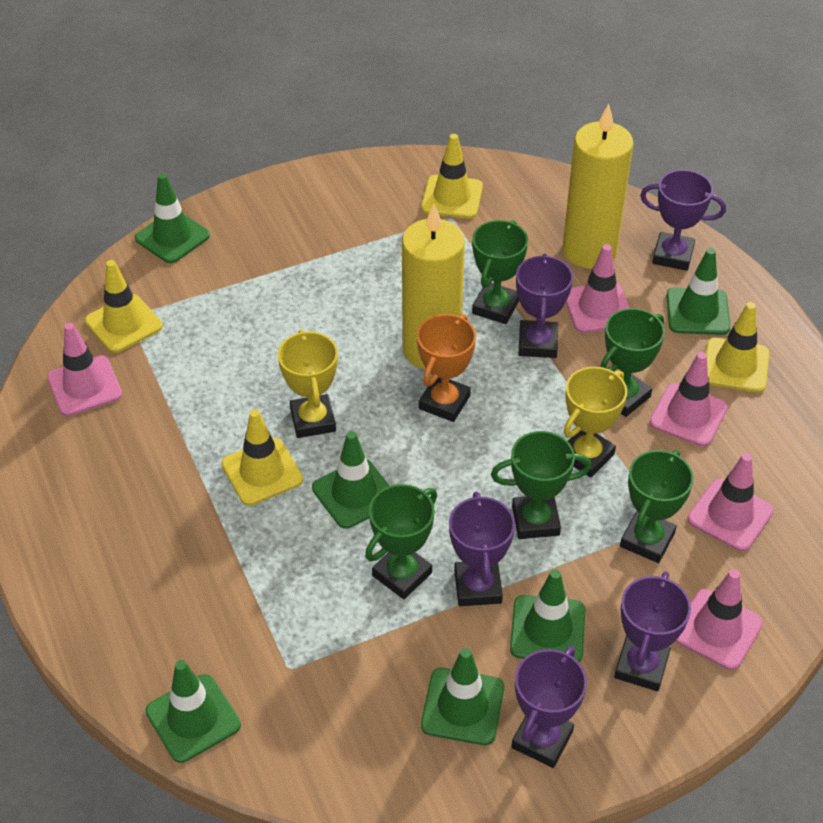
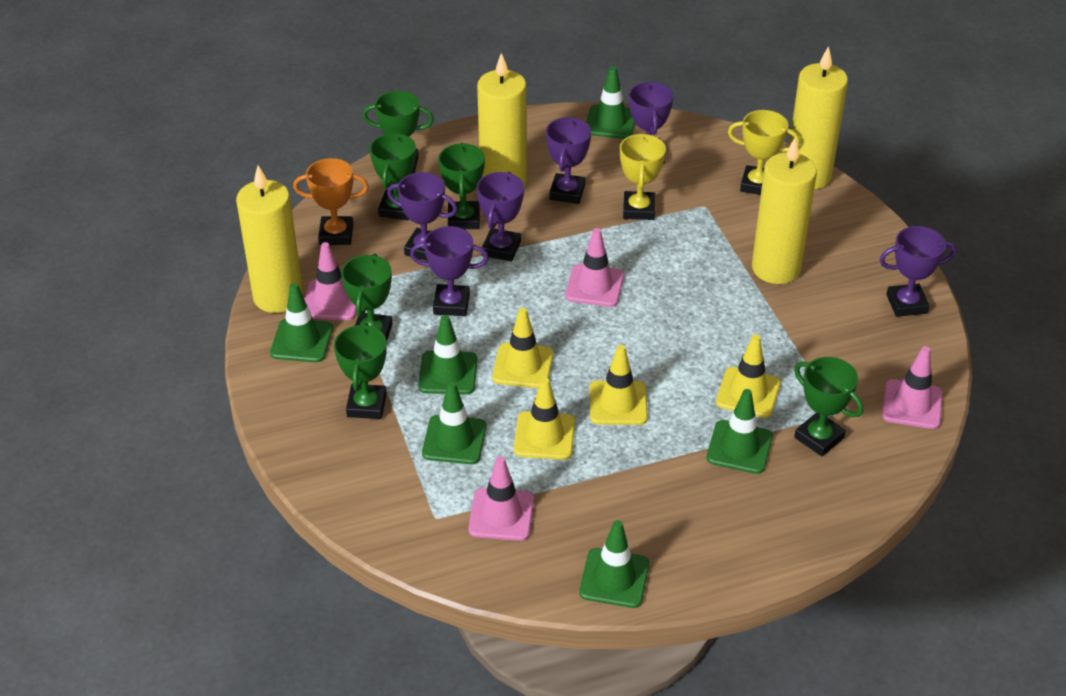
green trophy: 5 -> 6
pink traffic cone: 5 -> 4
purple trophy: 5 -> 6
yellow candle: 2 -> 4

